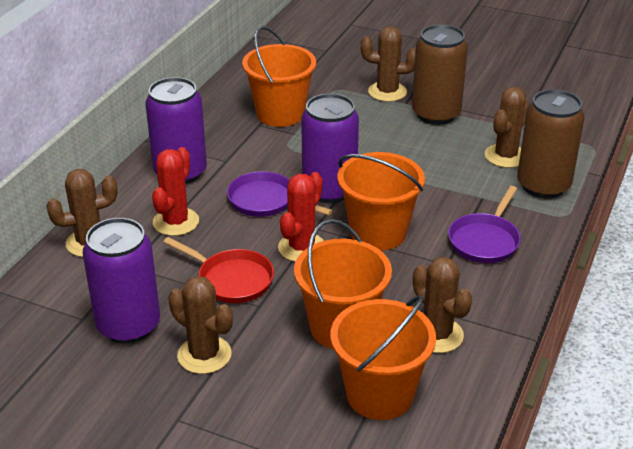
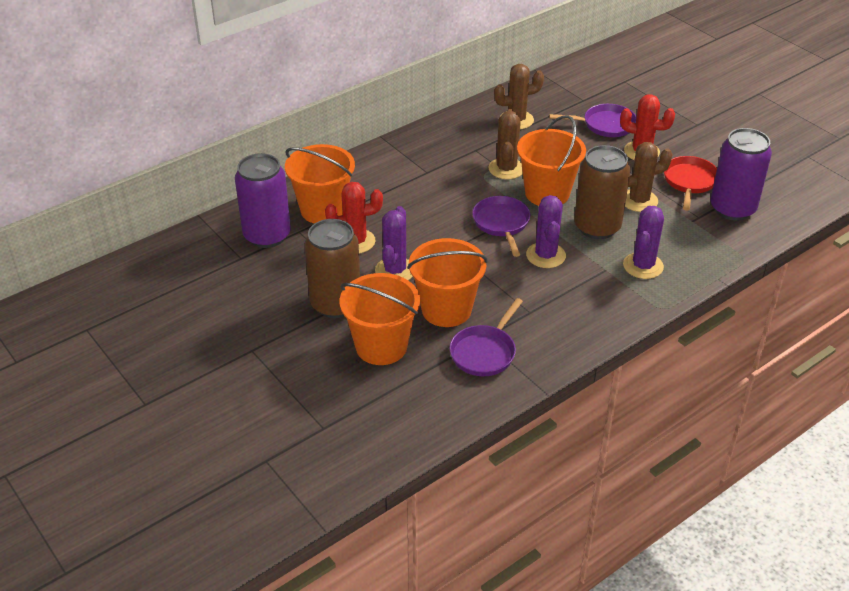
brown cactus: 5 -> 3
purple cactus: 0 -> 3
purple can: 3 -> 2
purple pan: 2 -> 3

